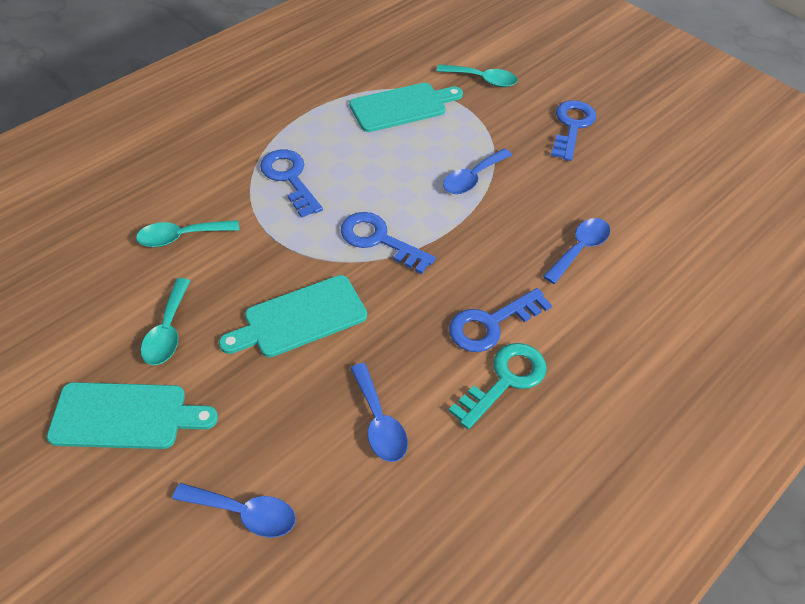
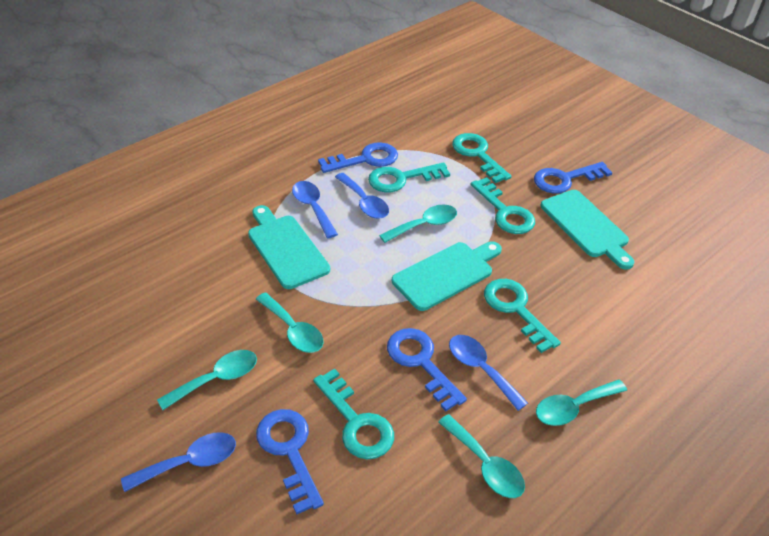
turquoise key: 1 -> 5
turquoise spoon: 3 -> 5

